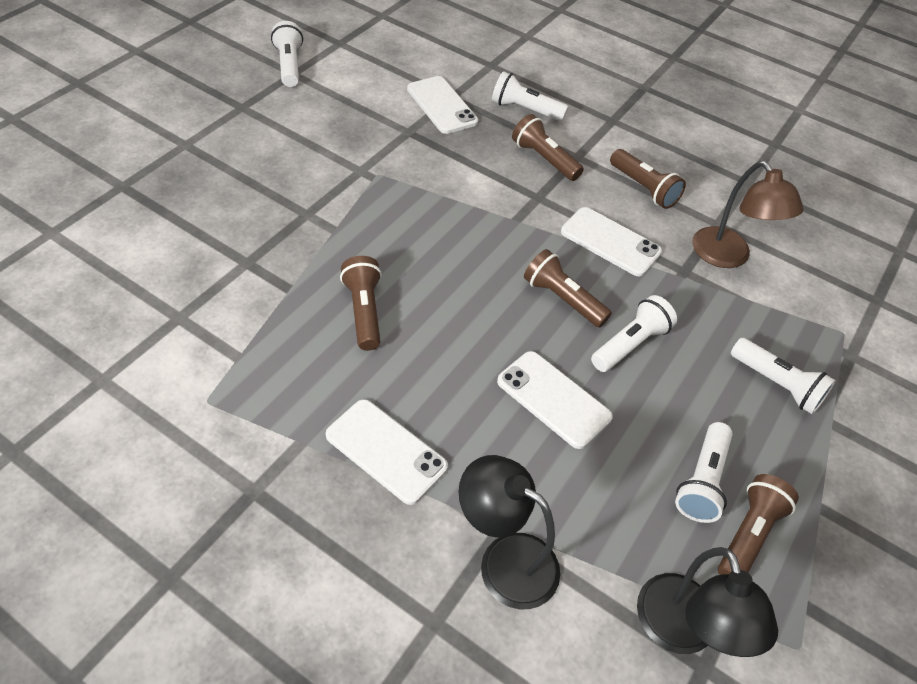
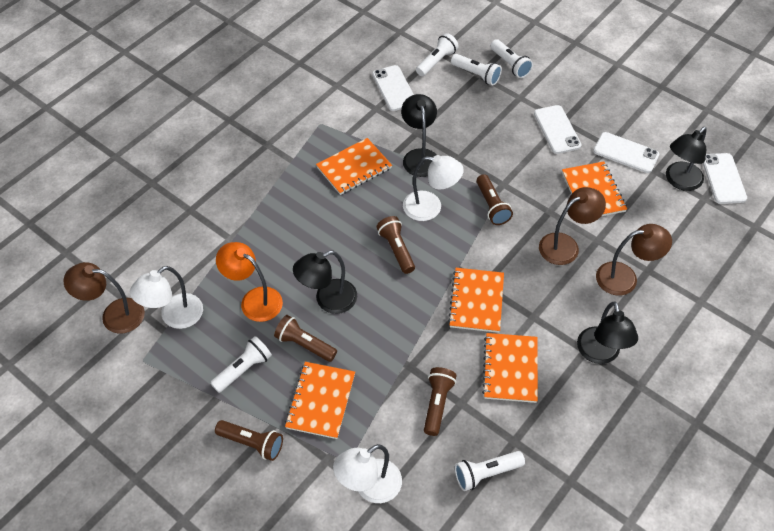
black lamp: 2 -> 4
brown lamp: 1 -> 3
orange lamp: 0 -> 1
orange notebook: 0 -> 5
white lamp: 0 -> 3

